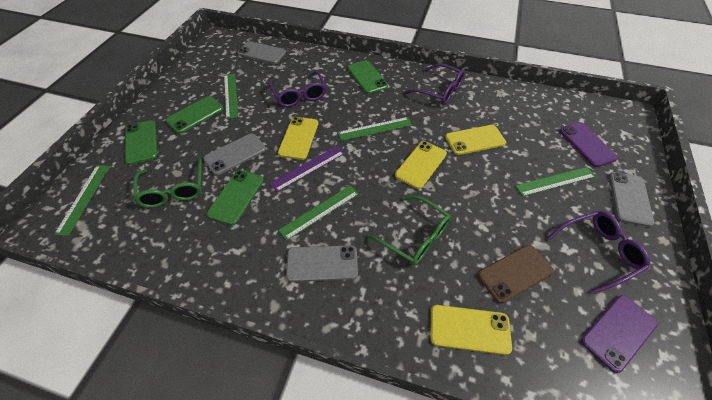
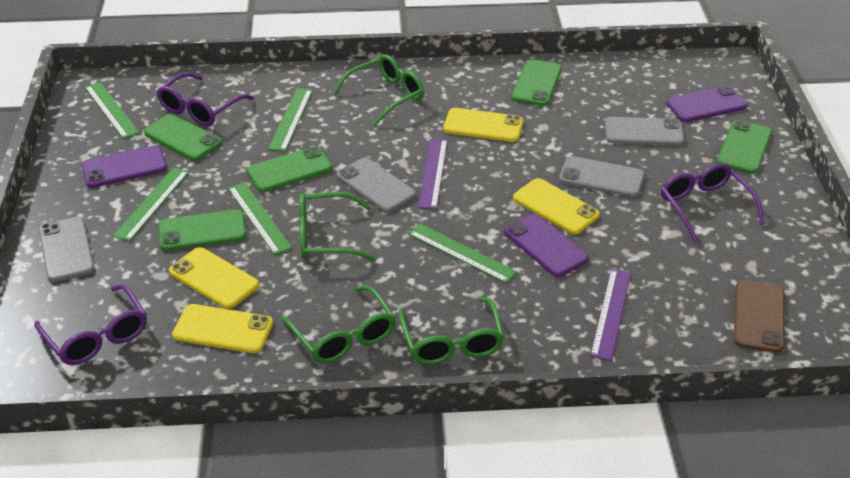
green glasses: 2 -> 4
green phone: 4 -> 5
purple phone: 2 -> 3
purple ruler: 1 -> 2

